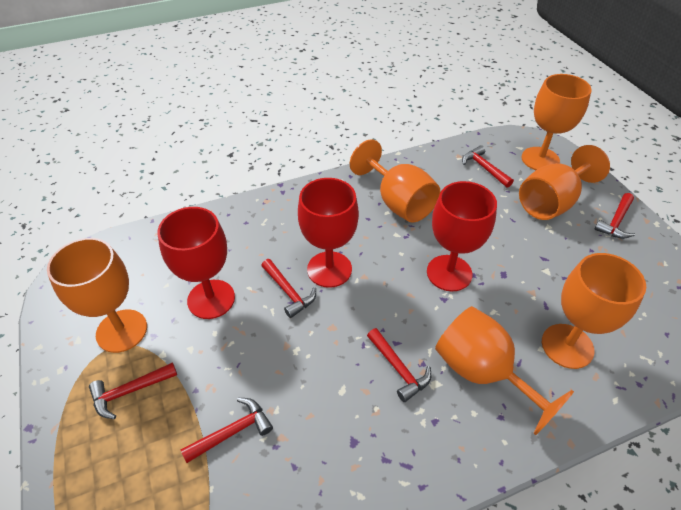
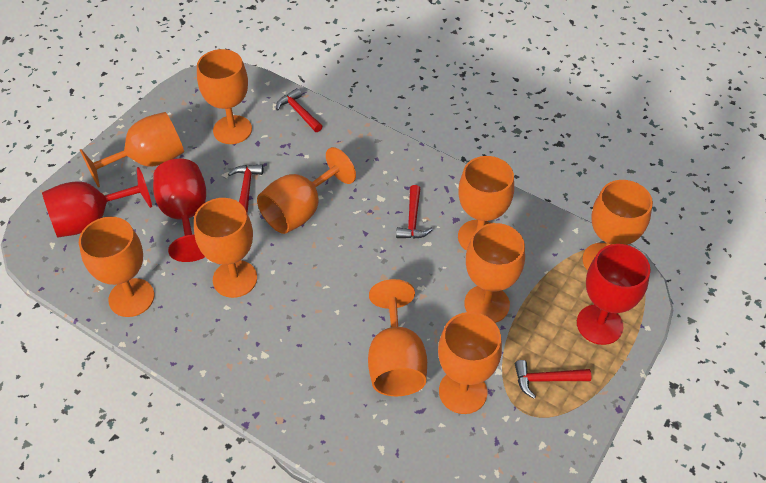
orange goblet: 6 -> 10
red hammer: 6 -> 4

